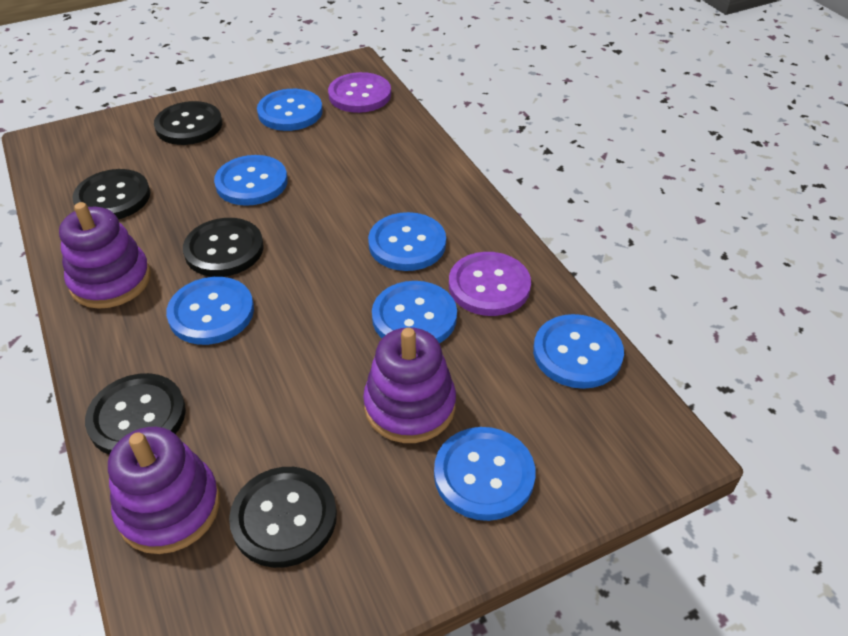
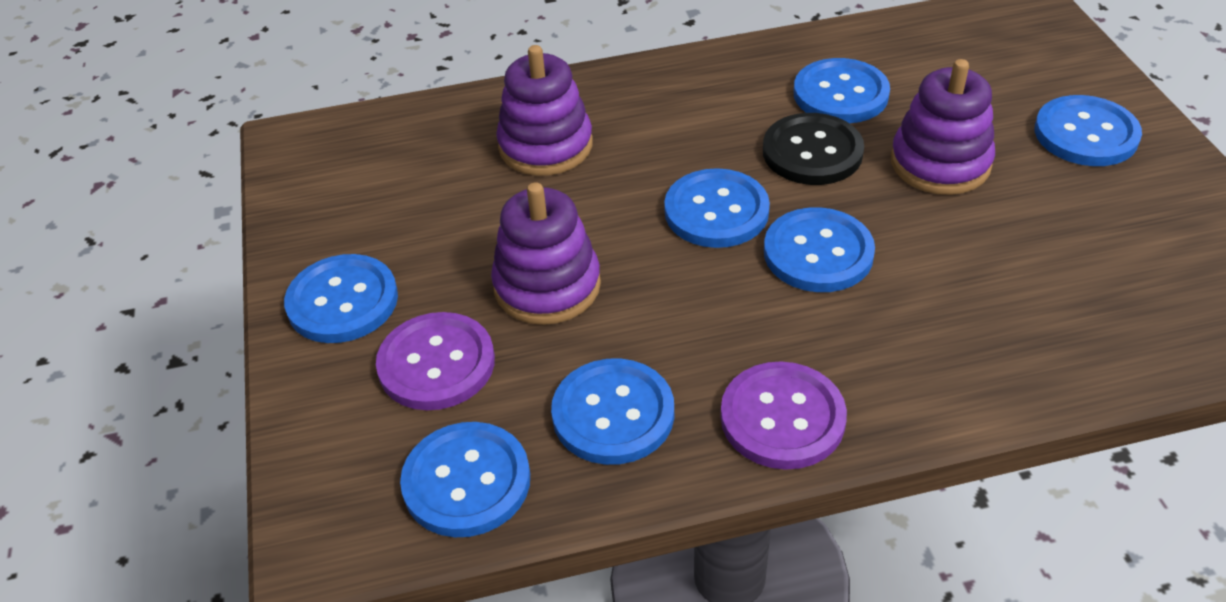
black button: 5 -> 1

